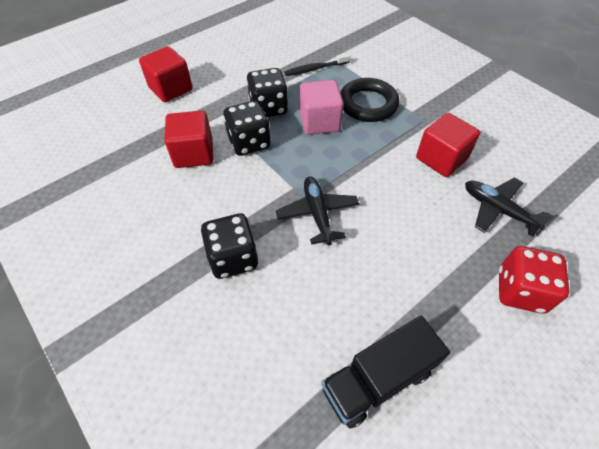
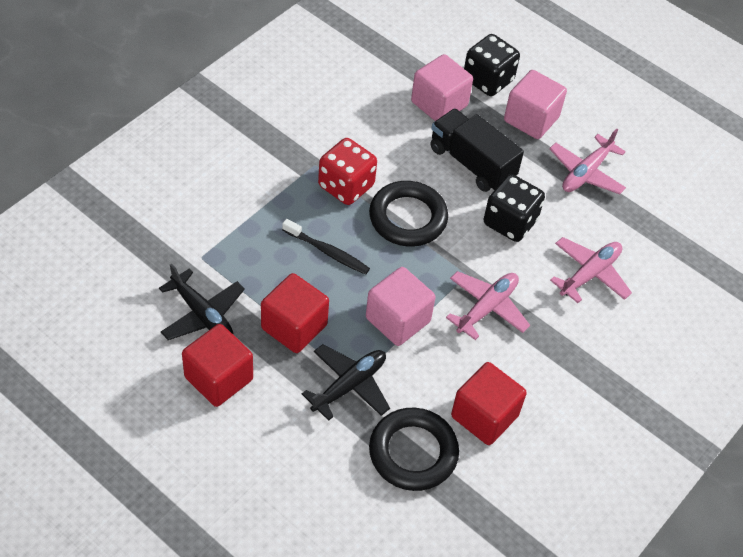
black dice: 3 -> 2
black ring: 1 -> 2
pink cube: 1 -> 3
pink plane: 0 -> 3

